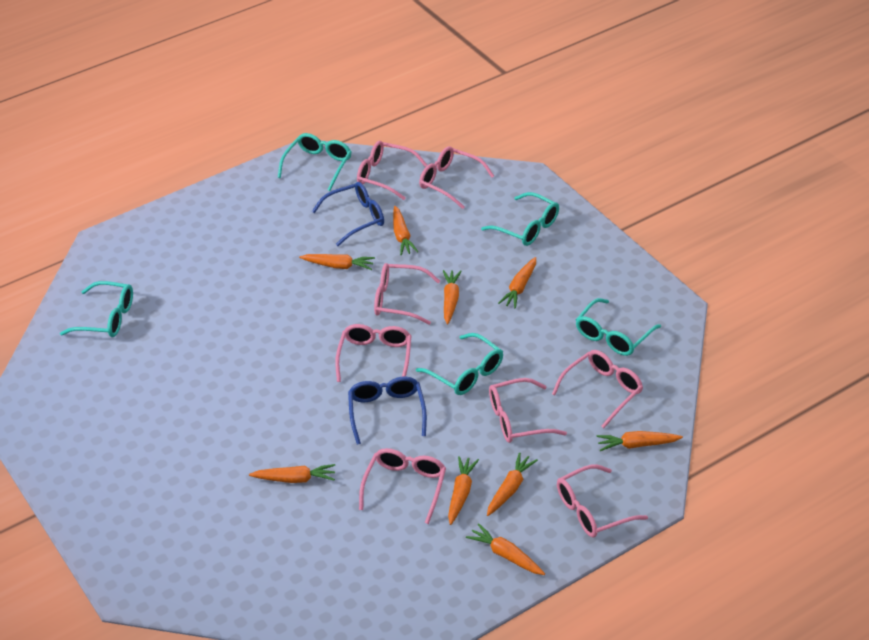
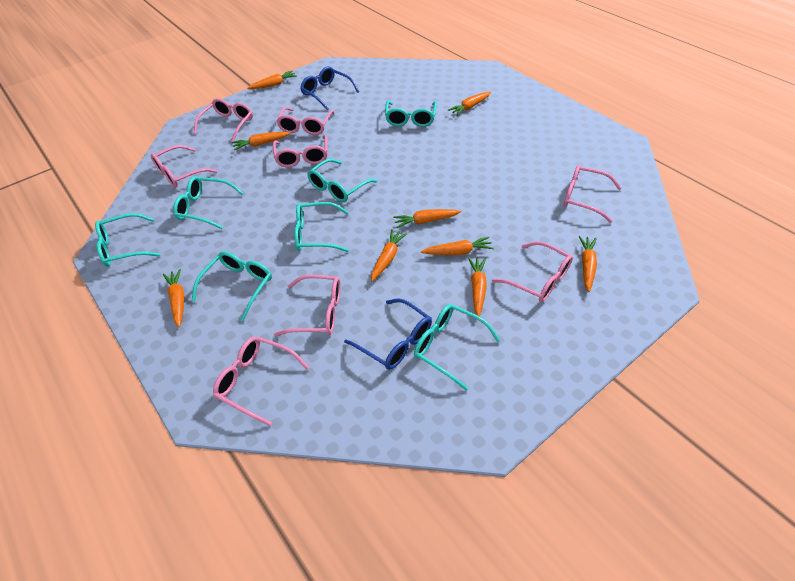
turquoise glasses: 5 -> 7

